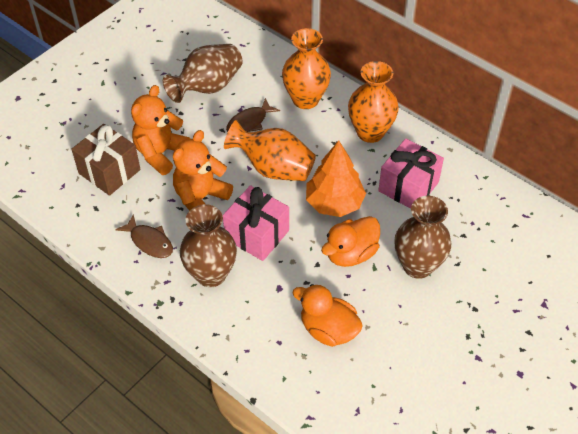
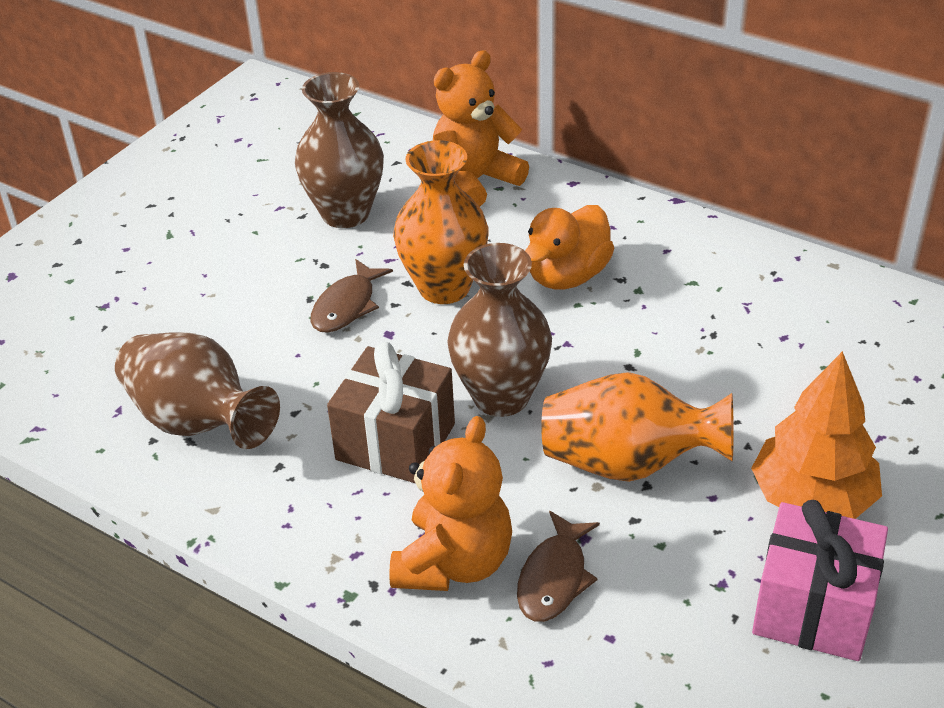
orange duck: 2 -> 1
orange vase: 3 -> 2
pink gift: 2 -> 1

